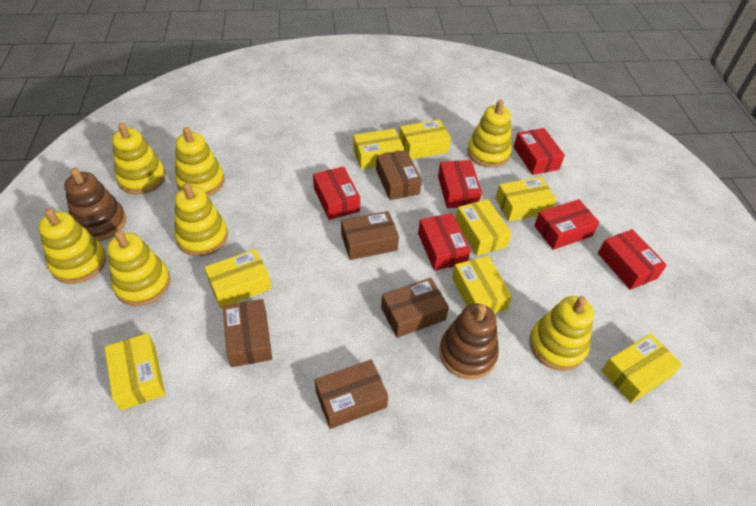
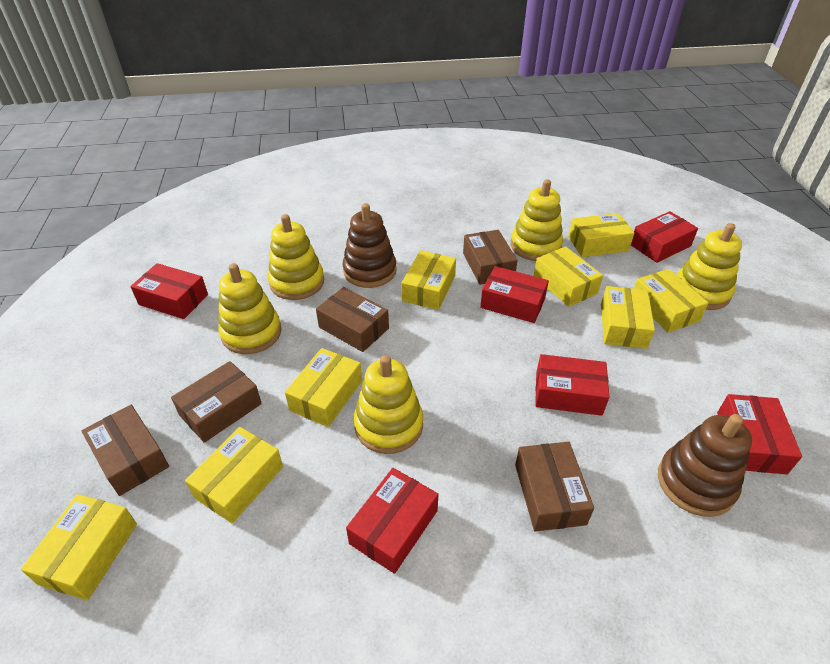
yellow stacking toy: 7 -> 5

